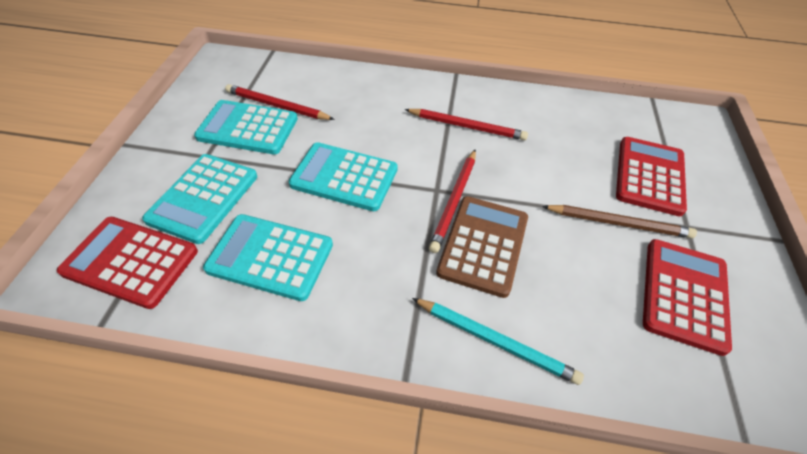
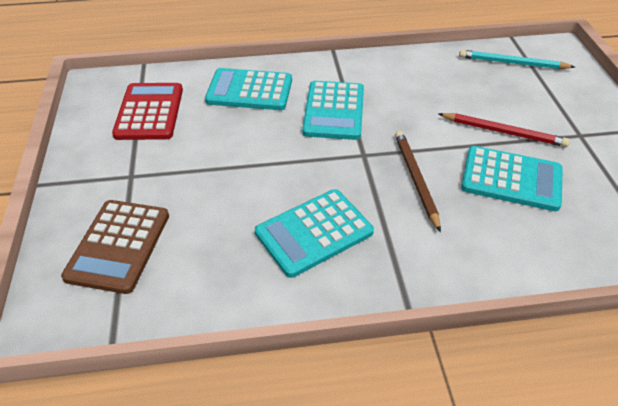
red calculator: 3 -> 1
red pencil: 3 -> 1

